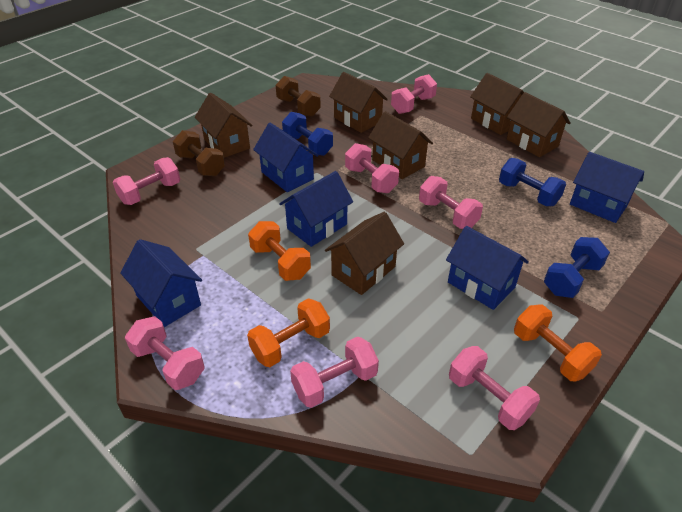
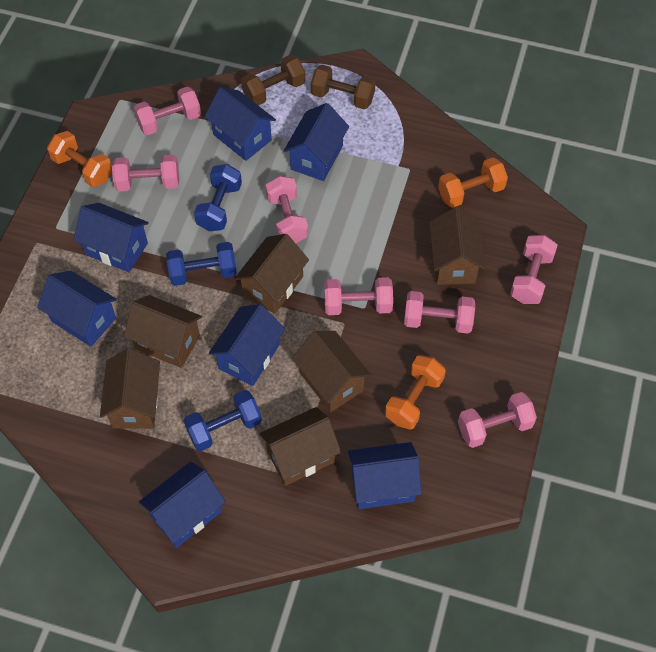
blue house: 5 -> 7

